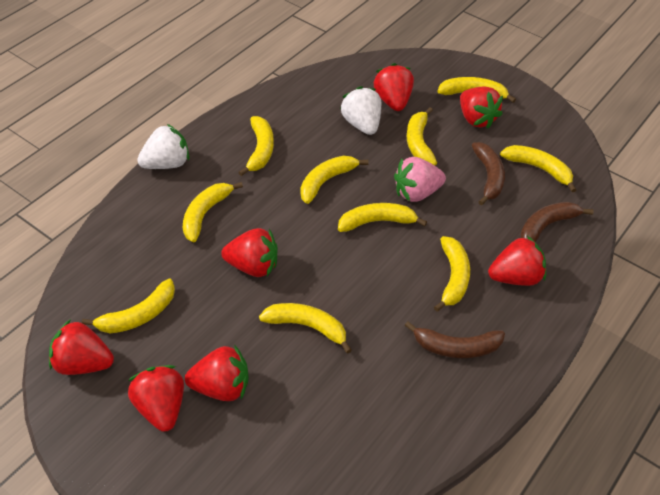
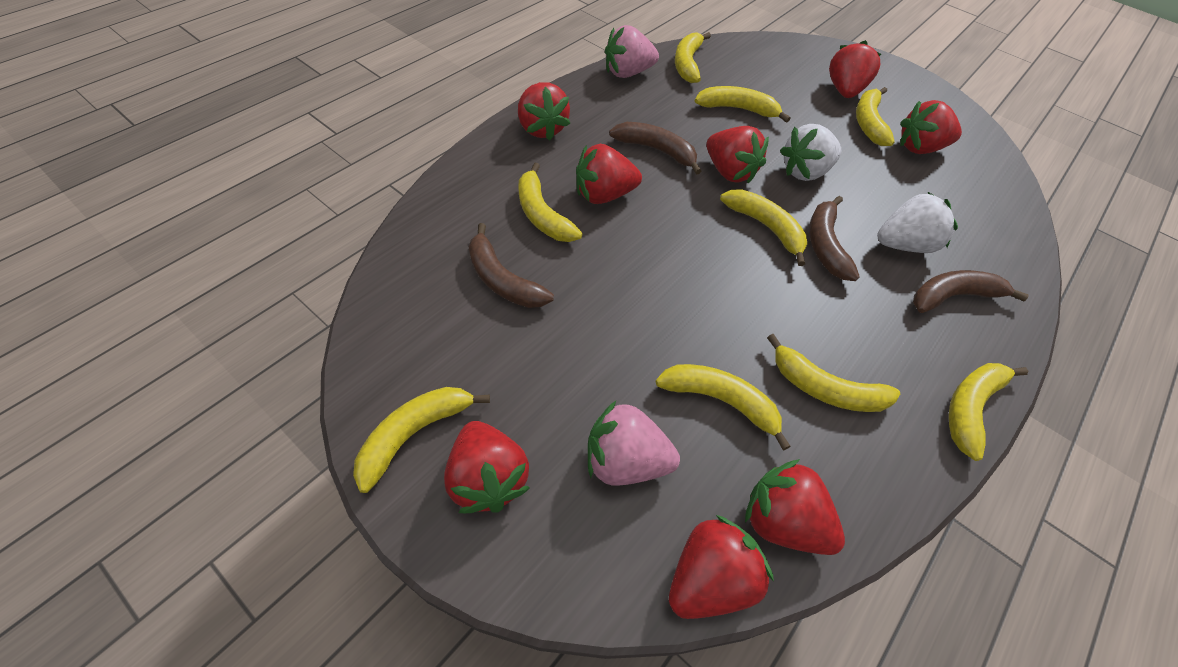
brown banana: 3 -> 4
pink strawberry: 1 -> 2
red strawberry: 7 -> 8
yellow banana: 10 -> 9

